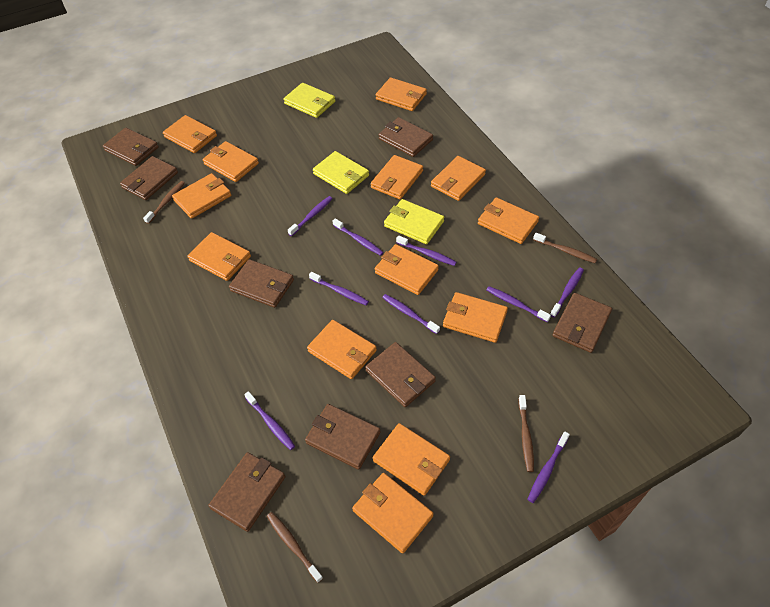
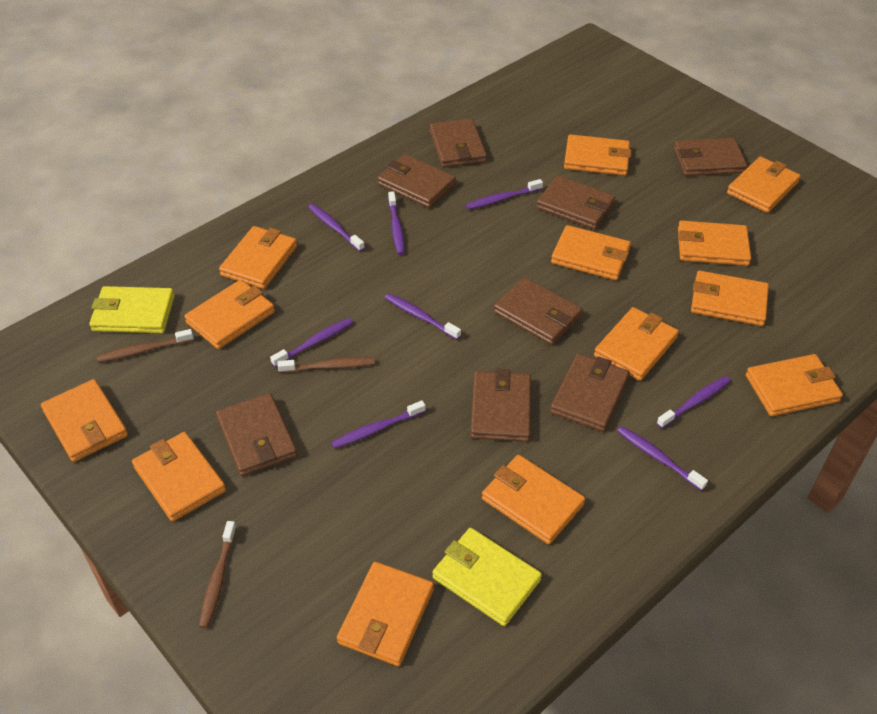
brown toothbrush: 4 -> 3
purple toothbrush: 9 -> 8
yellow wallet: 3 -> 2

